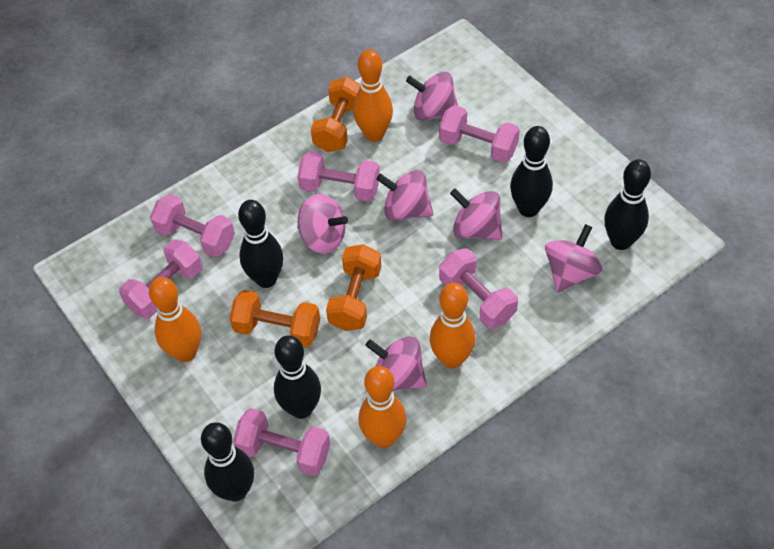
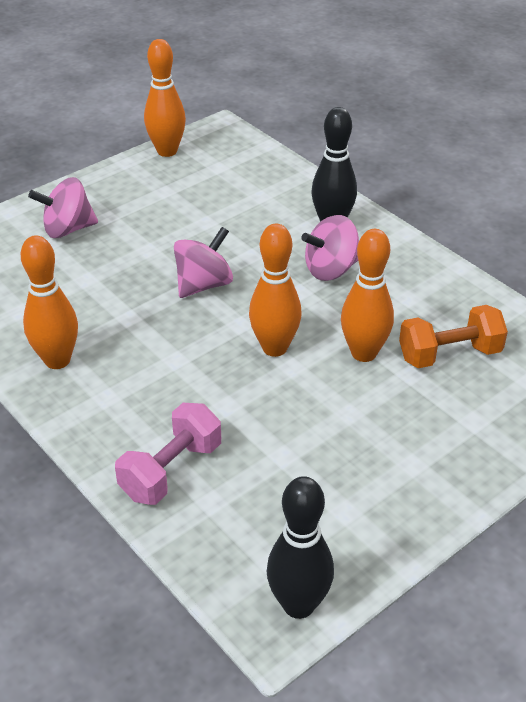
black bowling pin: 5 -> 2
orange dumbbell: 3 -> 1
pink dumbbell: 6 -> 1
pink spinning top: 6 -> 3

